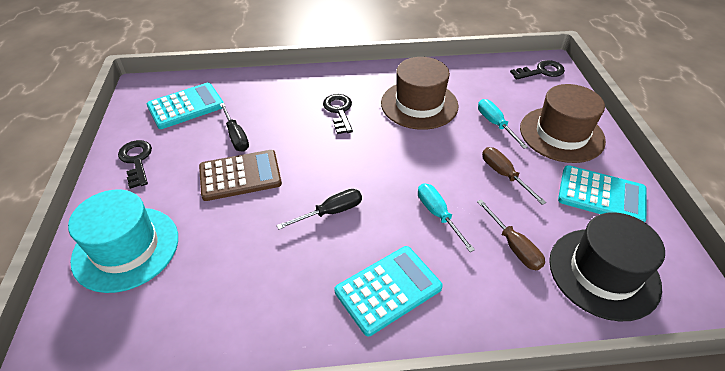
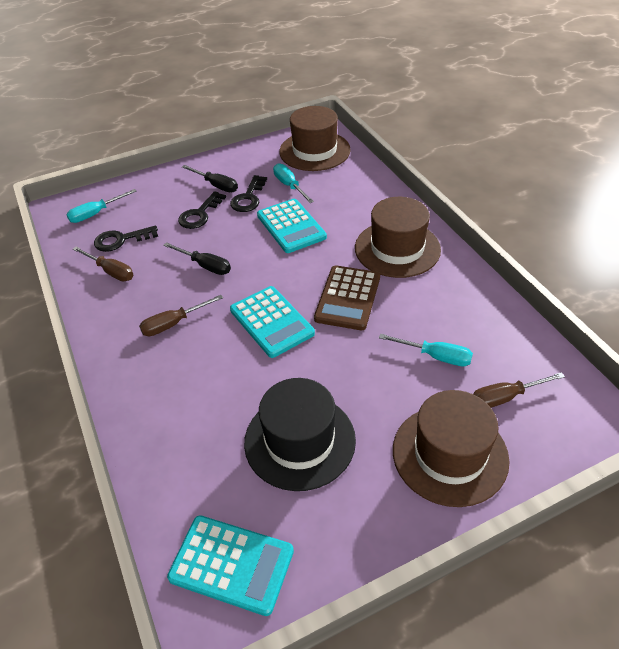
brown hat: 2 -> 3
brown screwdriver: 2 -> 3
turquoise hat: 1 -> 0
turquoise screwdriver: 2 -> 3

